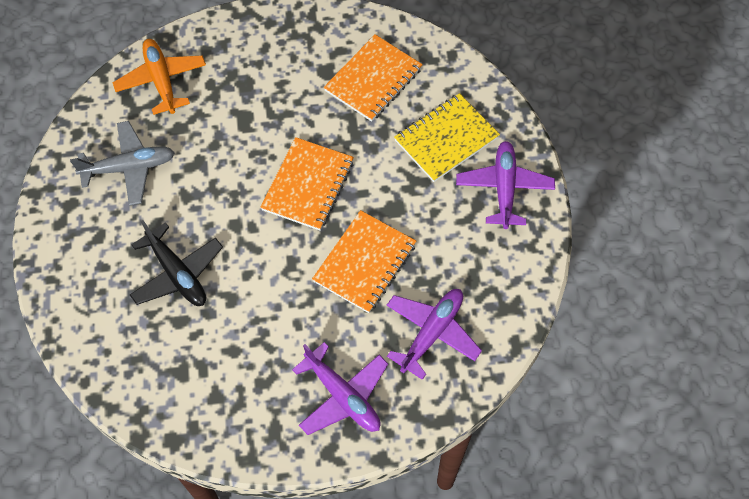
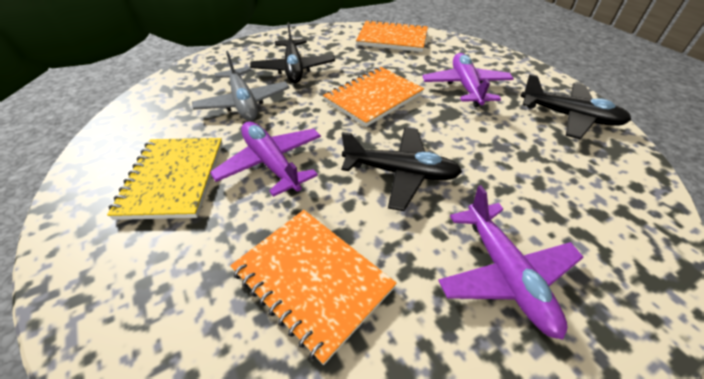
black plane: 1 -> 3
orange plane: 1 -> 0

